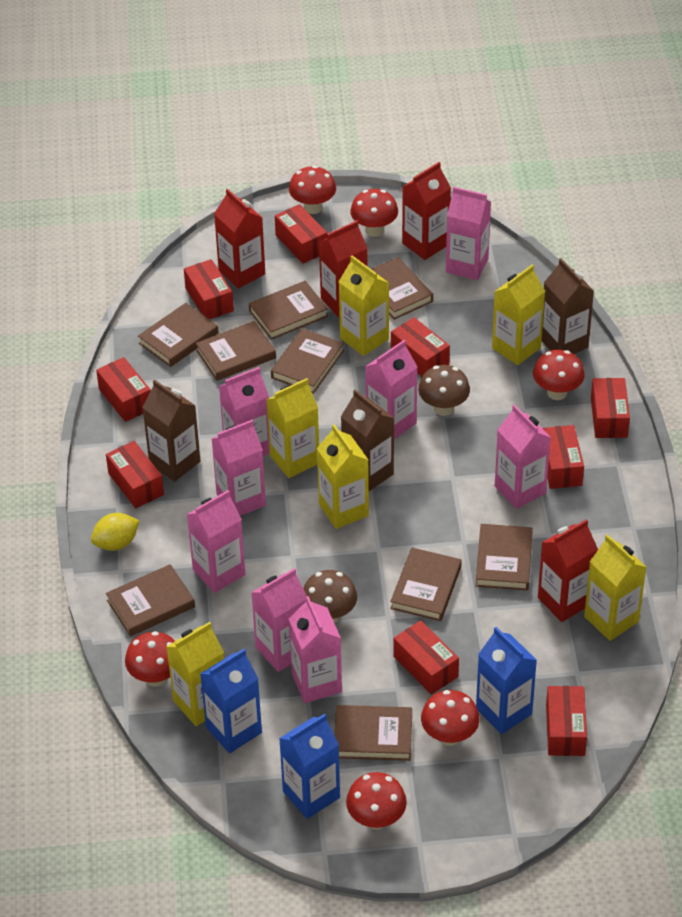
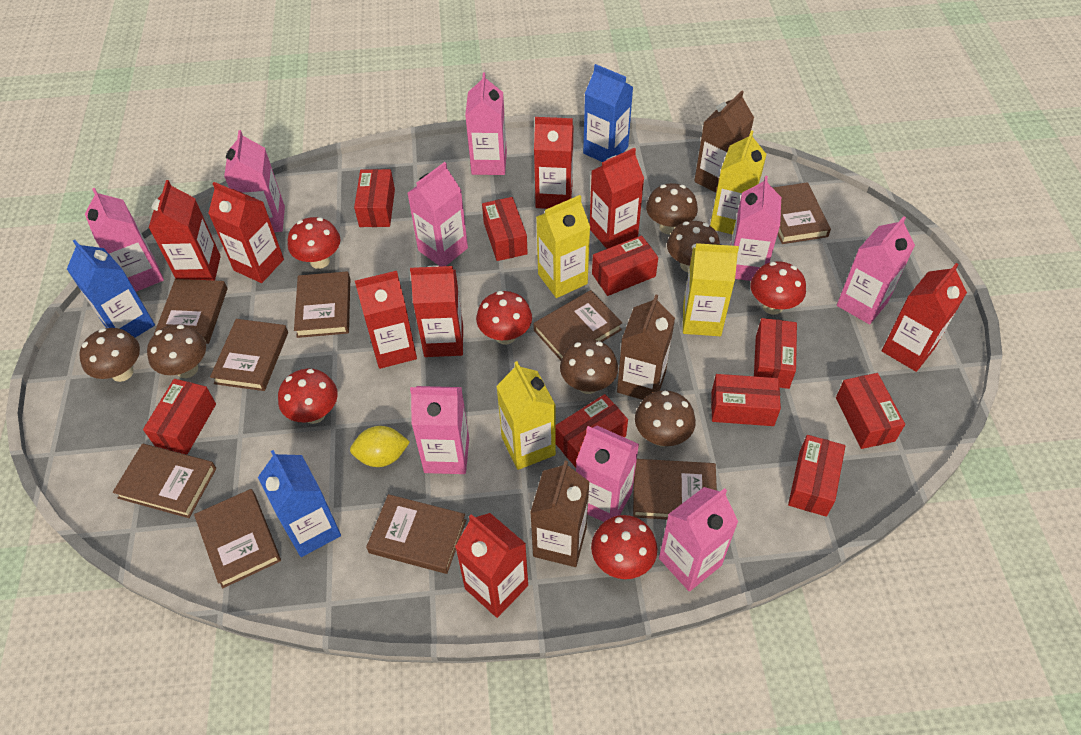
brown mushroom: 2 -> 6
pink carton: 8 -> 9
red carton: 4 -> 8
red mushroom: 6 -> 5
yellow carton: 6 -> 4

